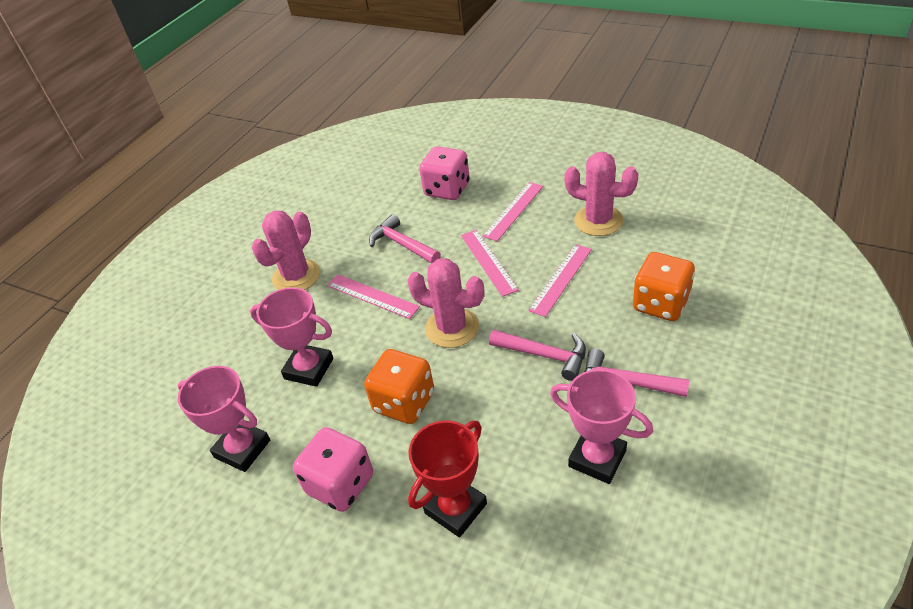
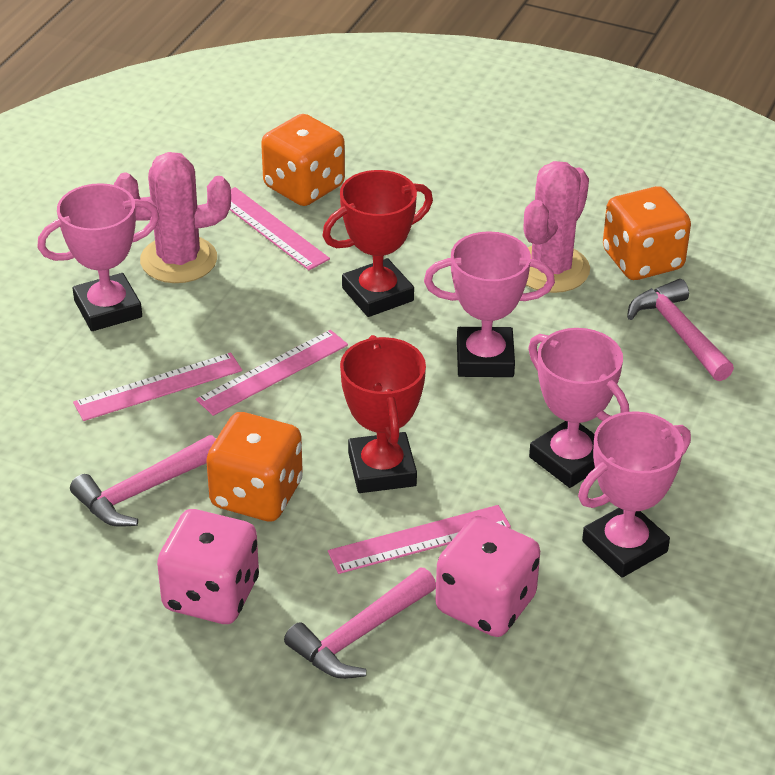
orange dice: 2 -> 3
pink cactus: 3 -> 2
pink trophy: 3 -> 4
red trophy: 1 -> 2

